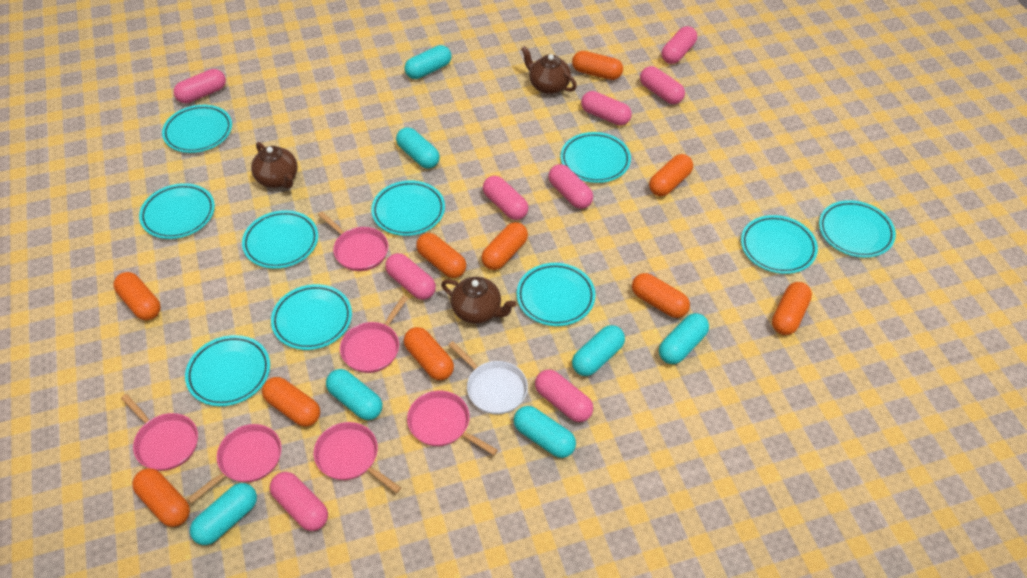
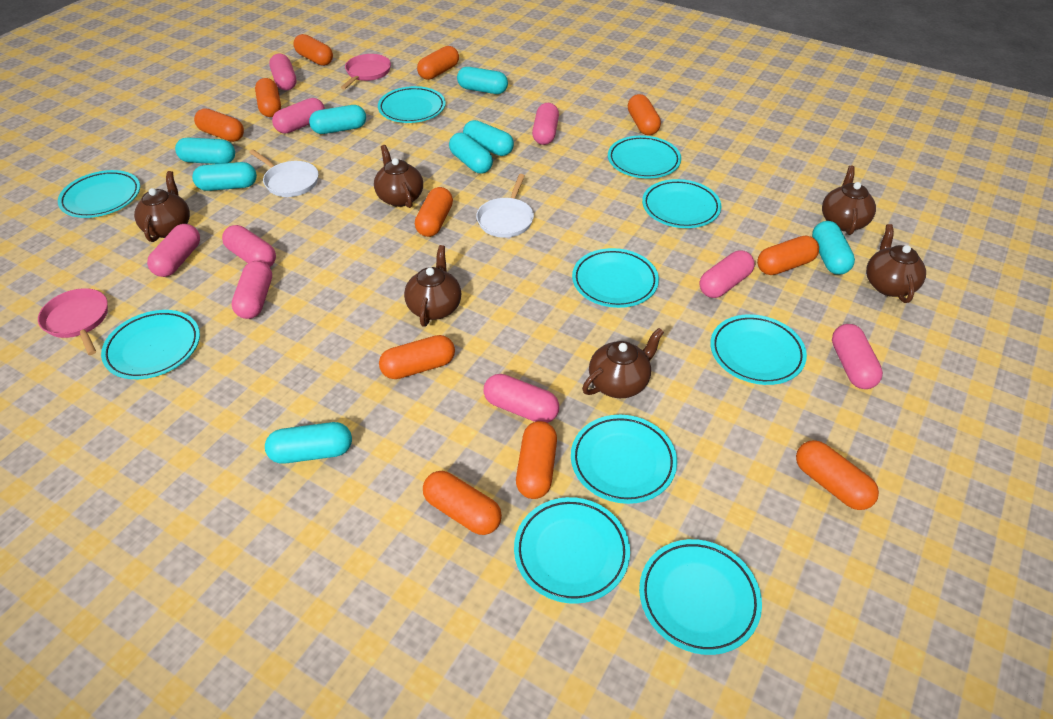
brown teapot: 3 -> 6
orange capsule: 10 -> 11
pink pan: 6 -> 2
turquoise capsule: 7 -> 8
white pan: 1 -> 2

